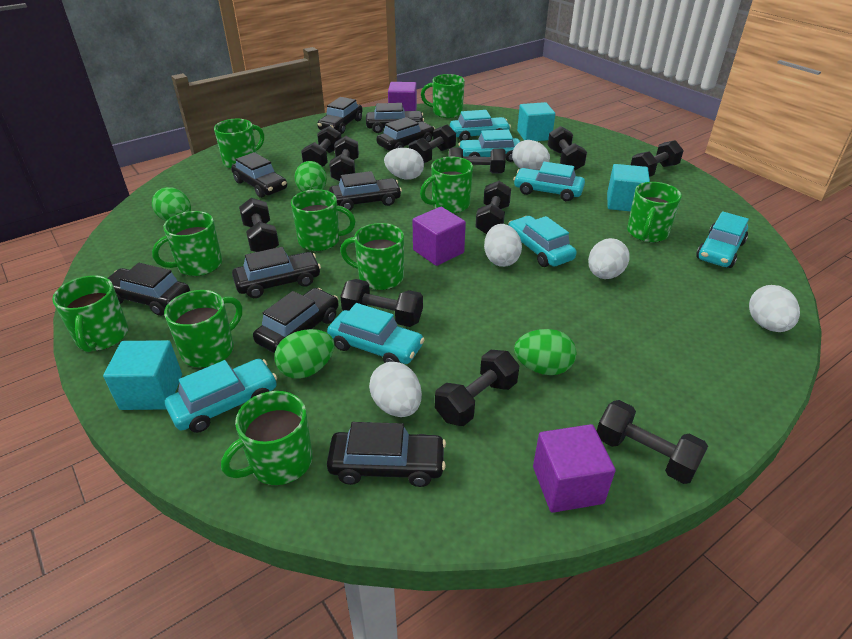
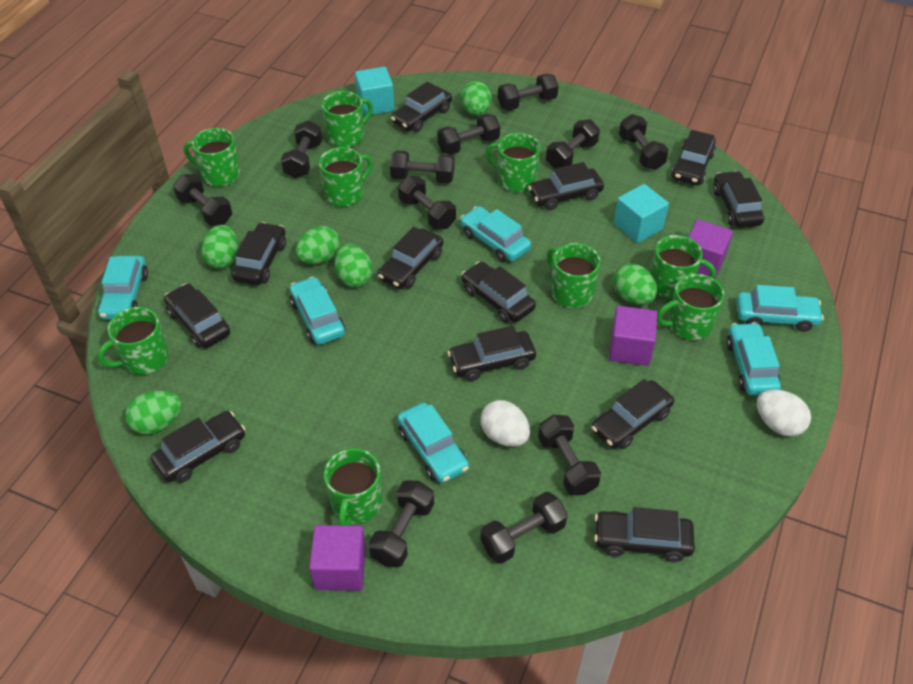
black car: 9 -> 12
green egg: 4 -> 6
green mug: 10 -> 9
turquoise car: 7 -> 6
turquoise cube: 3 -> 2
white egg: 6 -> 2

